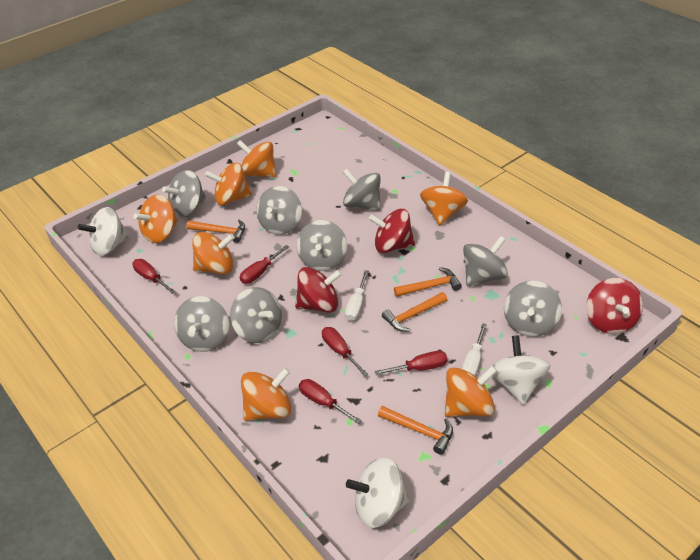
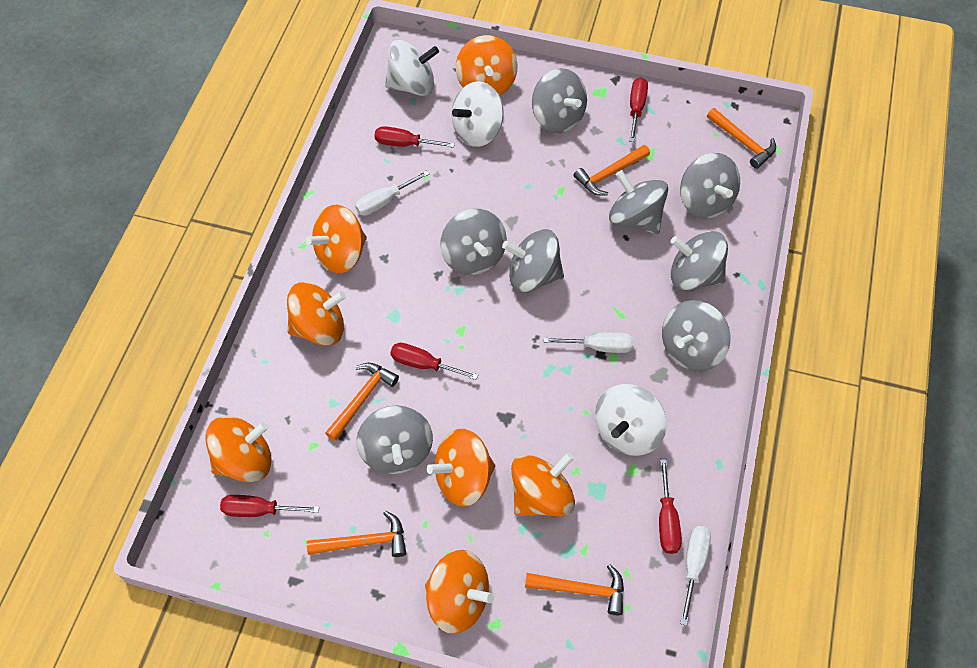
orange hammer: 4 -> 5
red spinning top: 3 -> 0
white screwdriver: 2 -> 3

